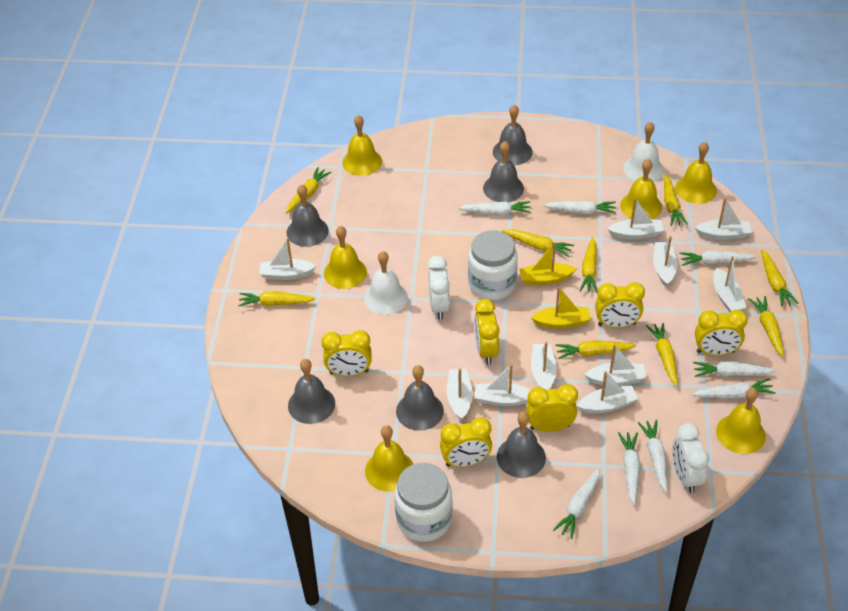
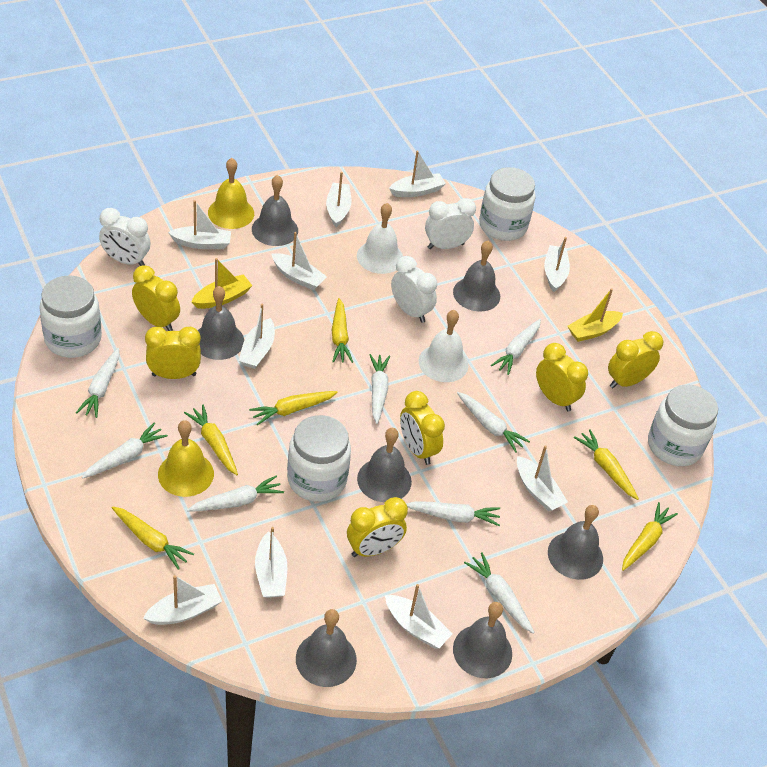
grey bell: 6 -> 7
white clock: 2 -> 3
white jar: 2 -> 4
yellow bell: 6 -> 2
yellow carrot: 9 -> 6

